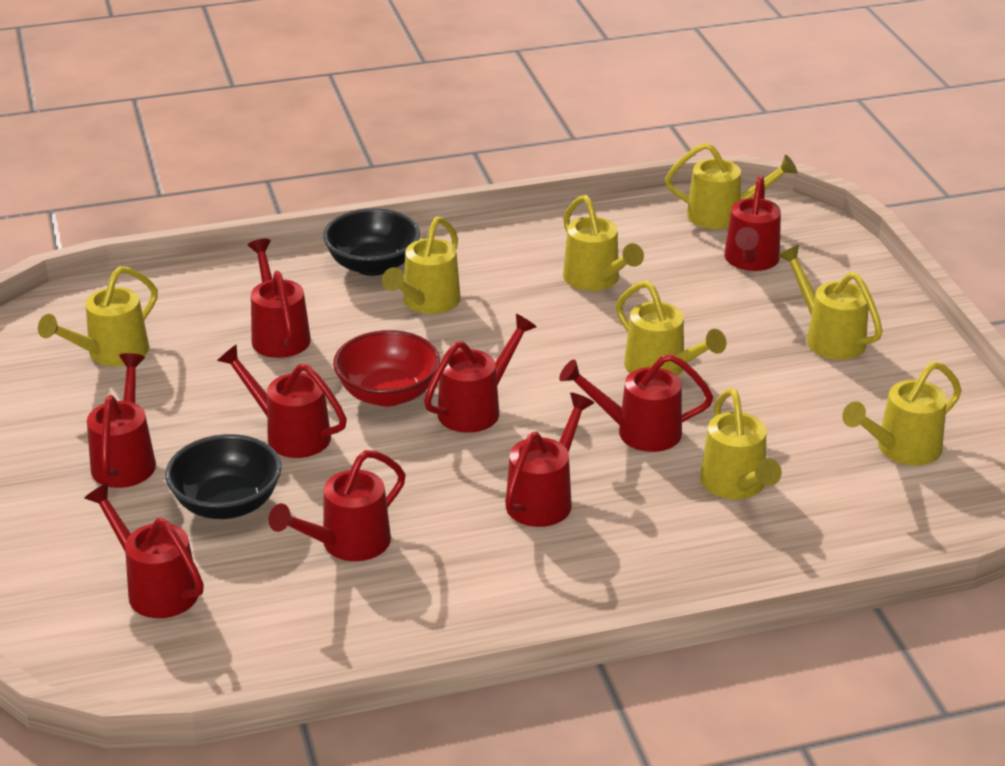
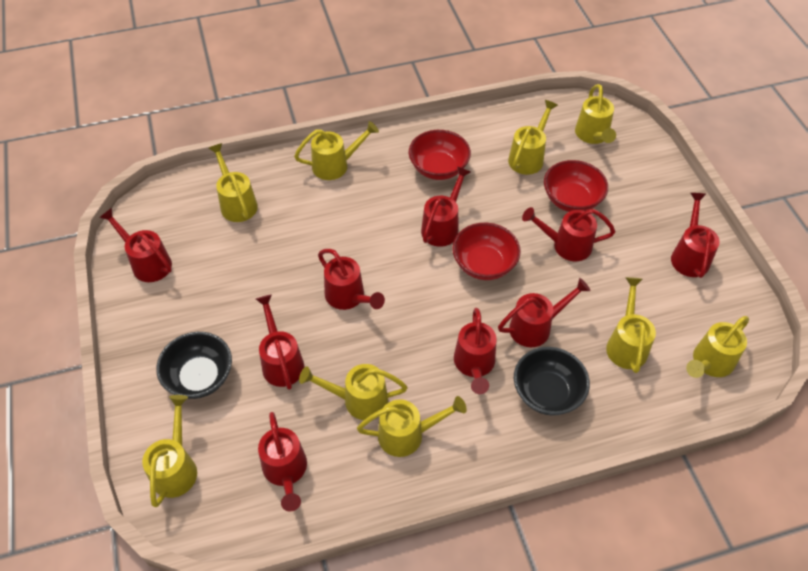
red bowl: 1 -> 3
yellow watering can: 8 -> 9

